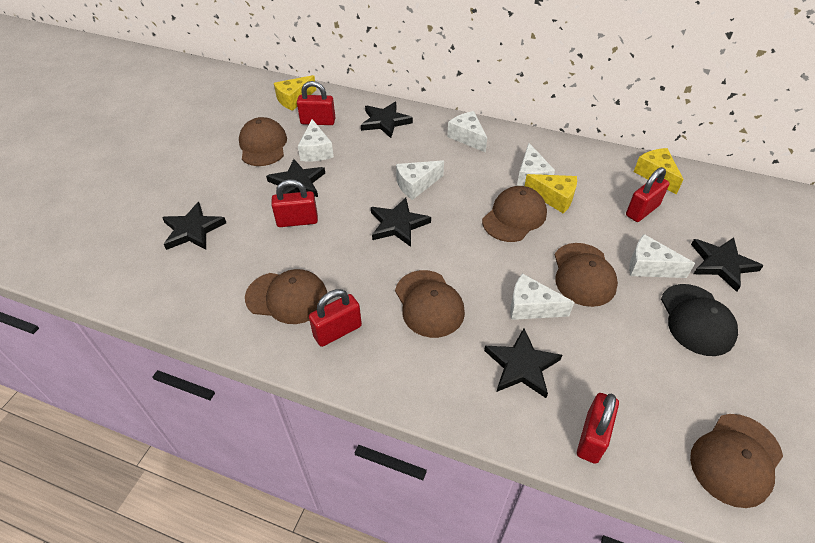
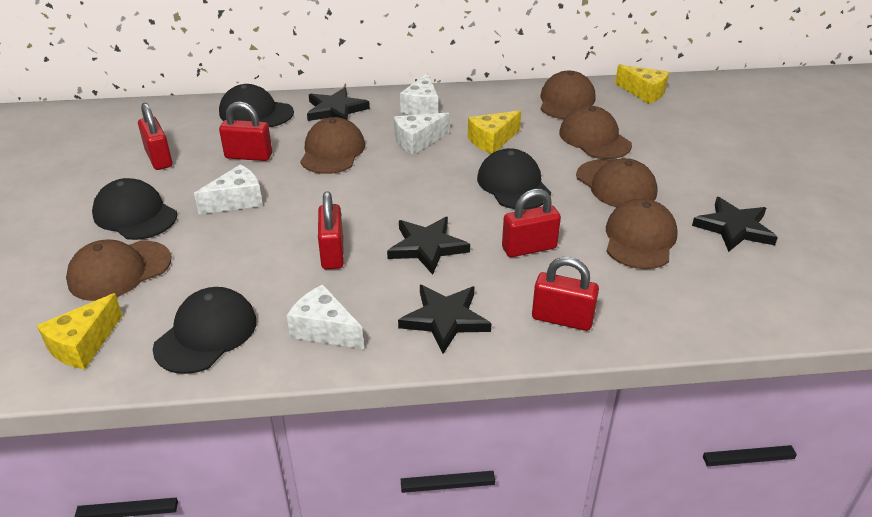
black cap: 1 -> 4
black star: 6 -> 4
white cheese: 6 -> 4

